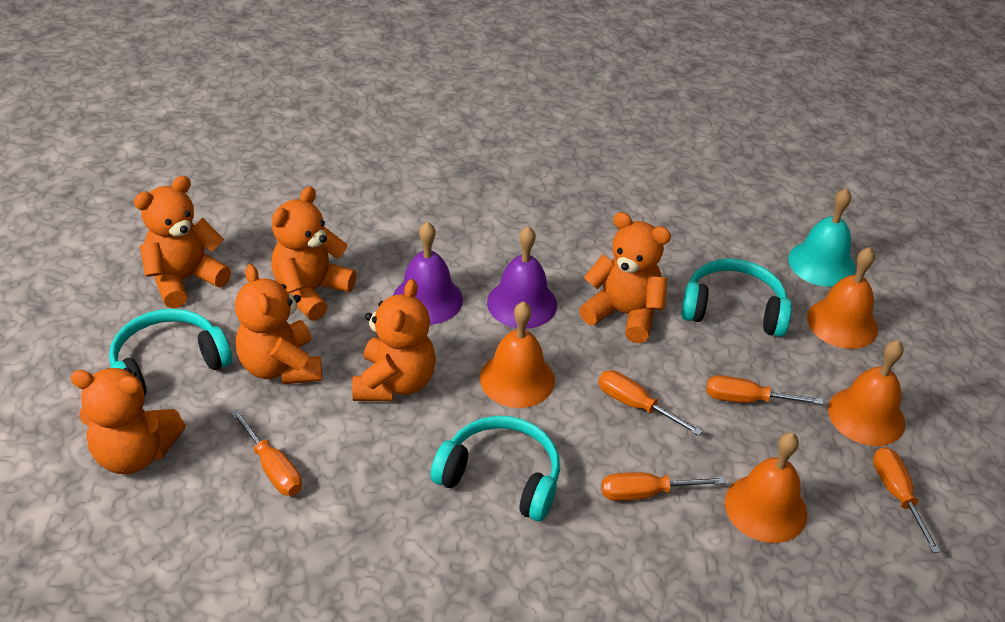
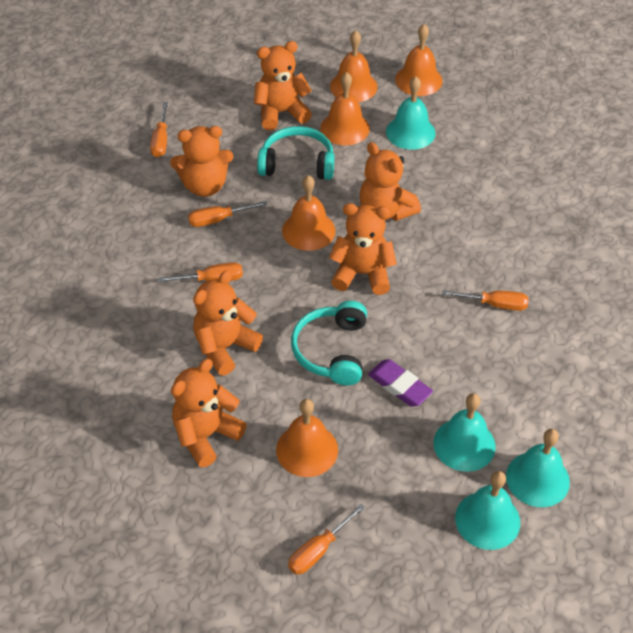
orange bell: 4 -> 5
purple bell: 2 -> 0
purple eraser: 0 -> 1
turquoise bell: 1 -> 4
turquoise headphones: 3 -> 2

